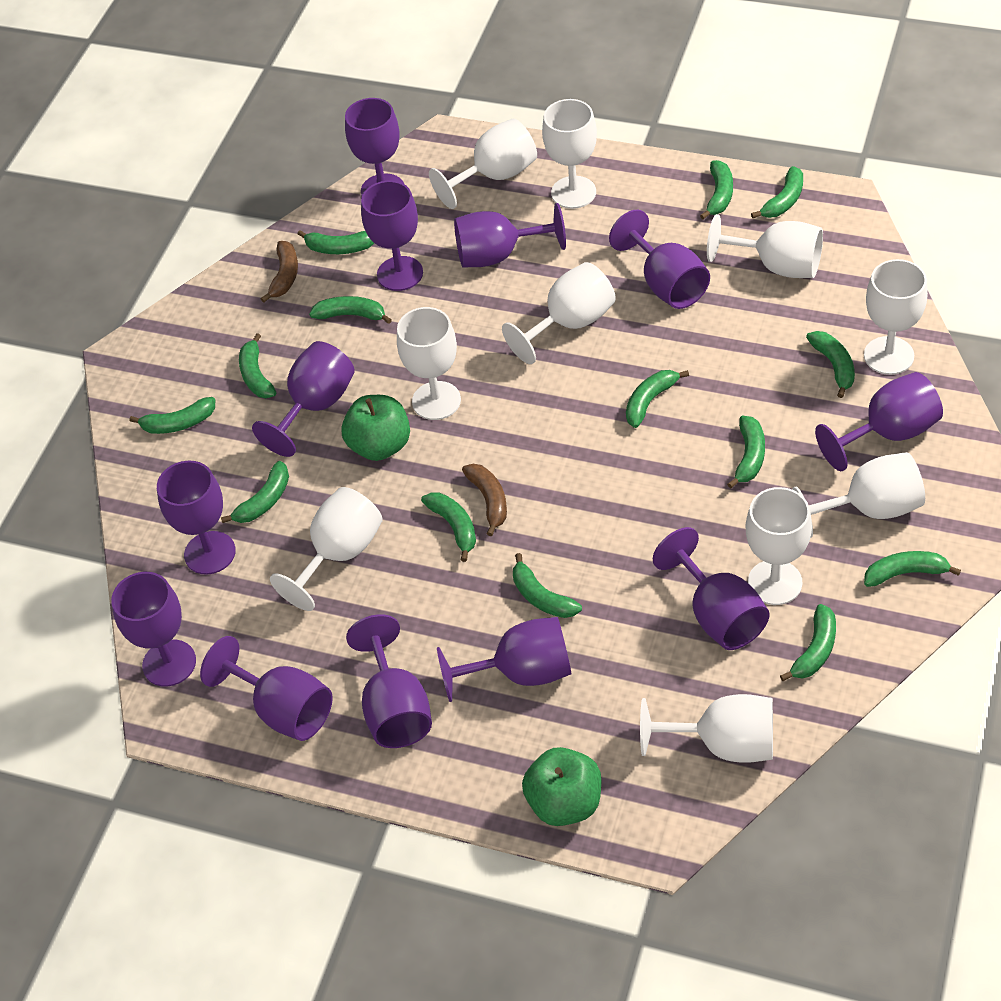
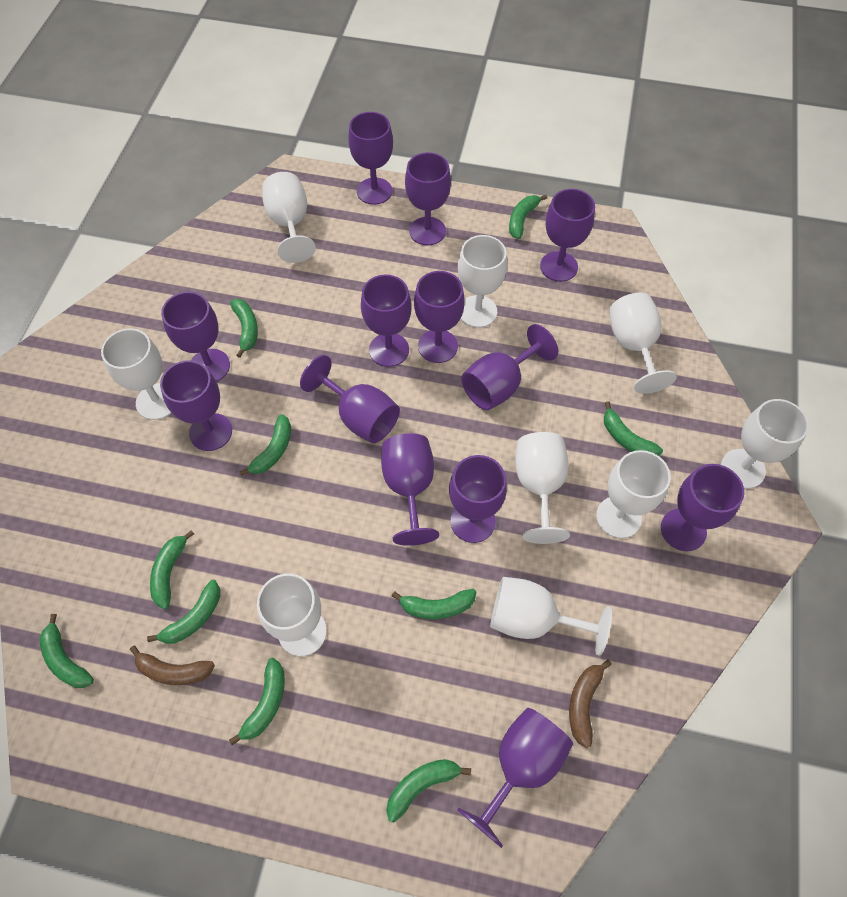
green apple: 2 -> 0
green banana: 14 -> 10
purple goblet: 12 -> 13
white goblet: 10 -> 9

